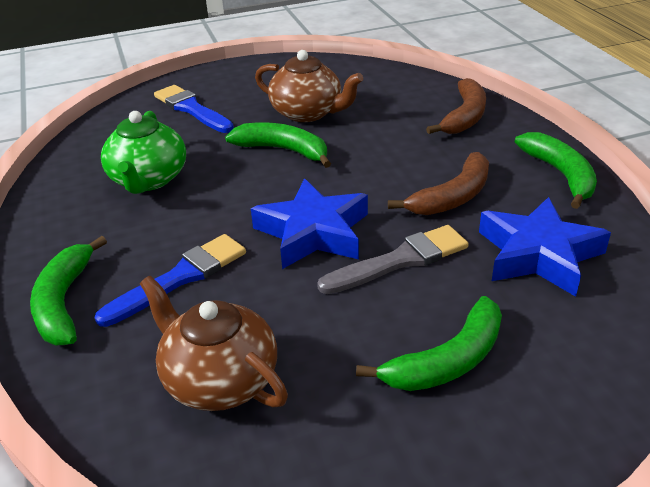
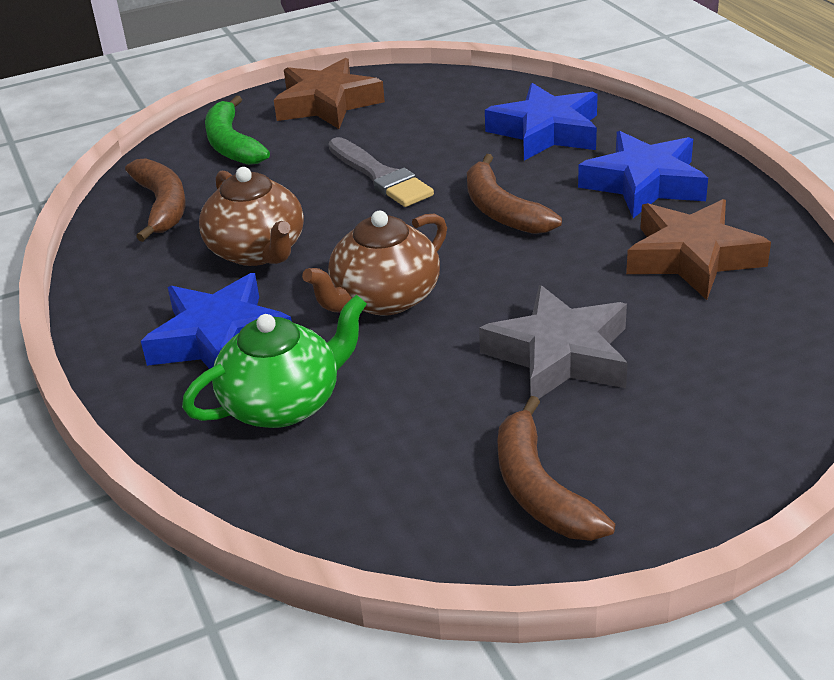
blue brush: 2 -> 0
blue star: 2 -> 3
brown banana: 2 -> 3
brown star: 0 -> 2
green banana: 4 -> 1
grey star: 0 -> 1

